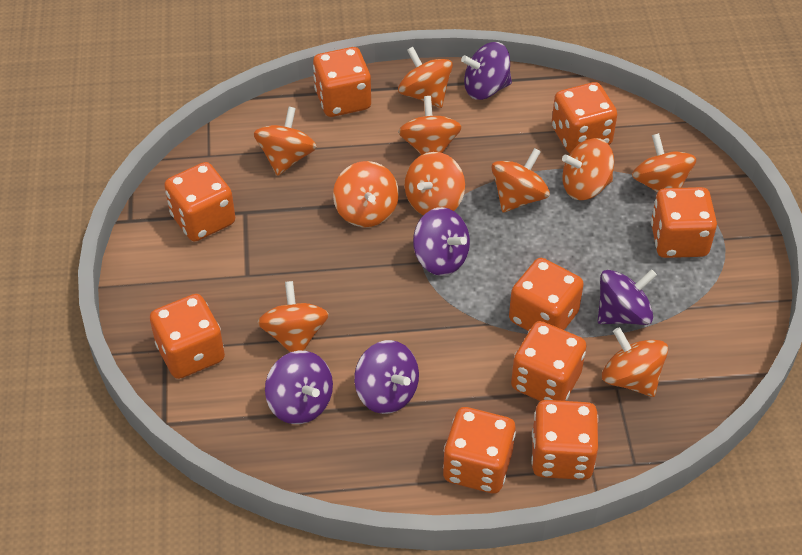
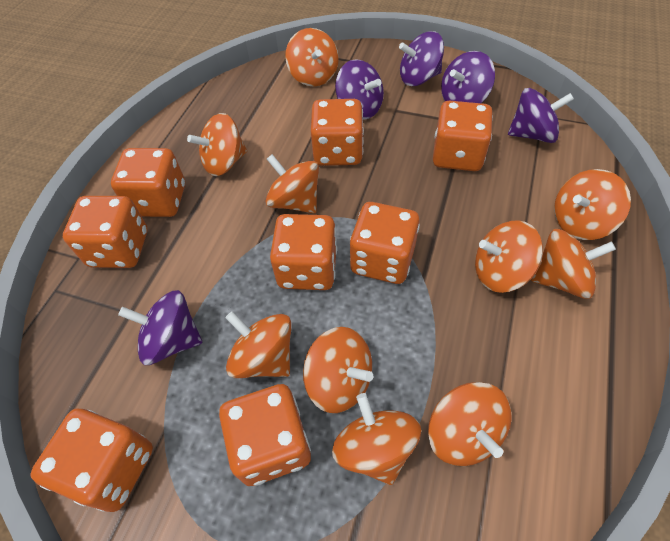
orange dice: 9 -> 8

